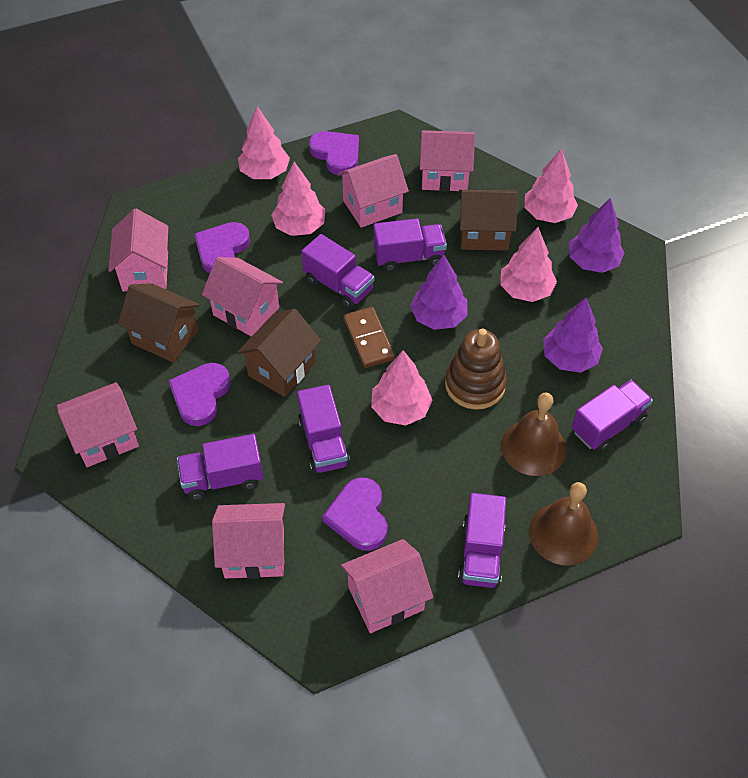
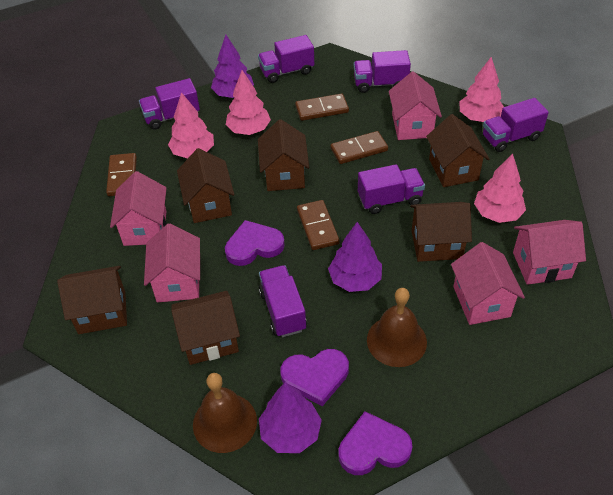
brown domino: 1 -> 4
brown house: 3 -> 6
brown stacking toy: 1 -> 0
pink house: 7 -> 5
pink tree: 5 -> 4
purple heart: 4 -> 3

